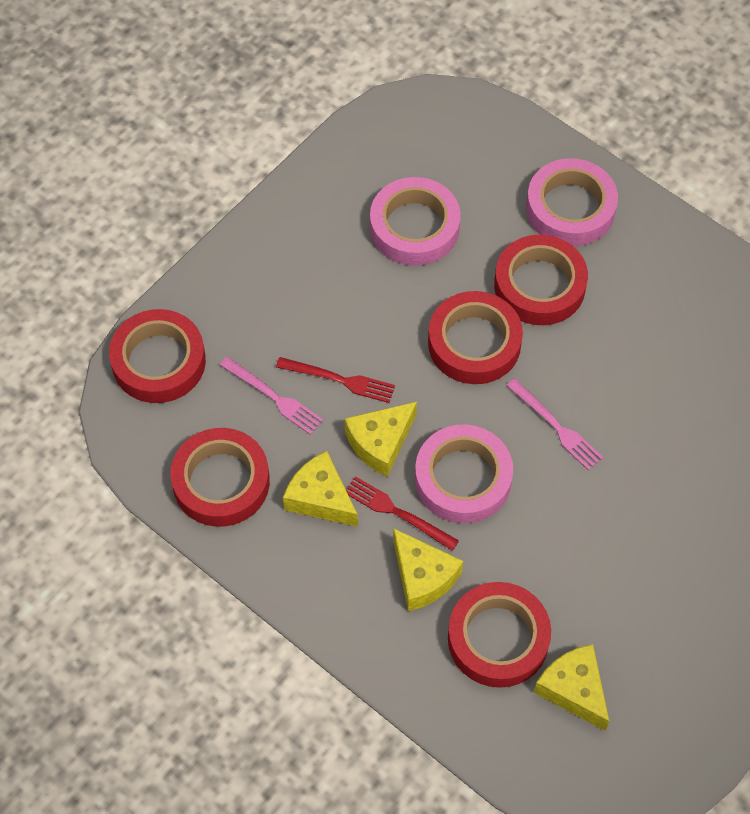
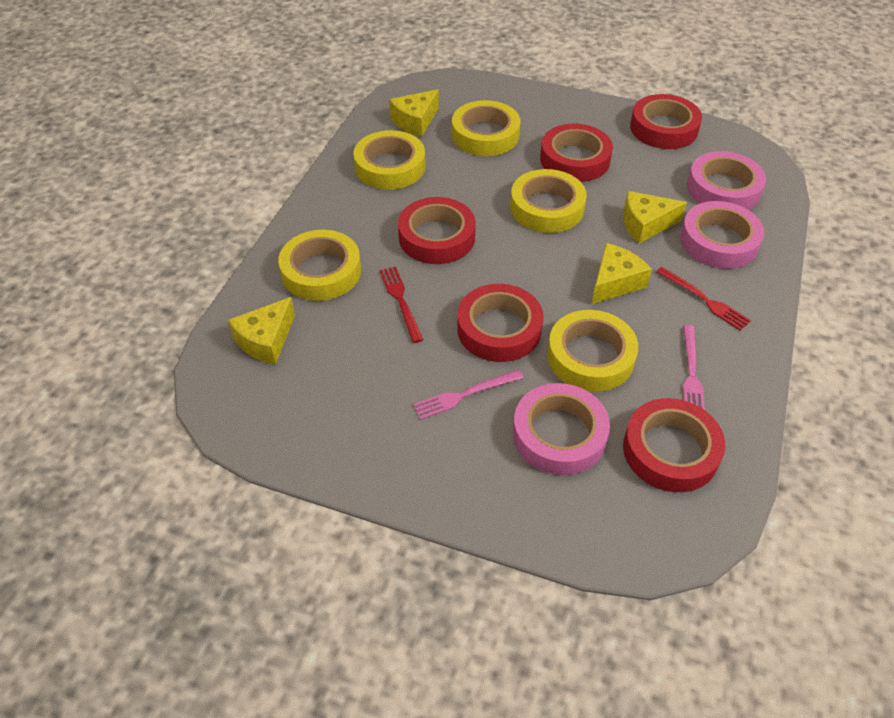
yellow tape: 0 -> 5

